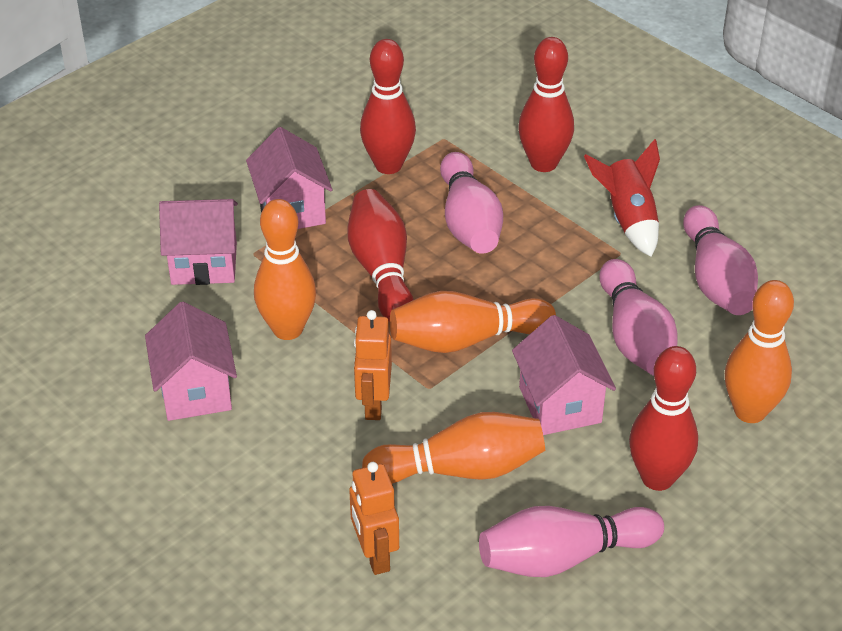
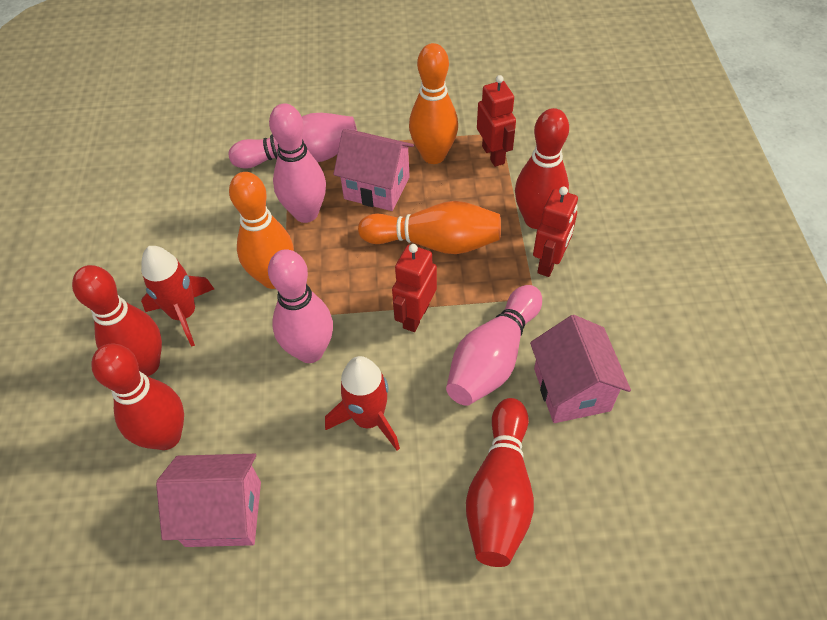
orange bowling pin: 4 -> 3
orange robot: 2 -> 0
pink house: 4 -> 3
red robot: 0 -> 3
red rocket: 1 -> 2

